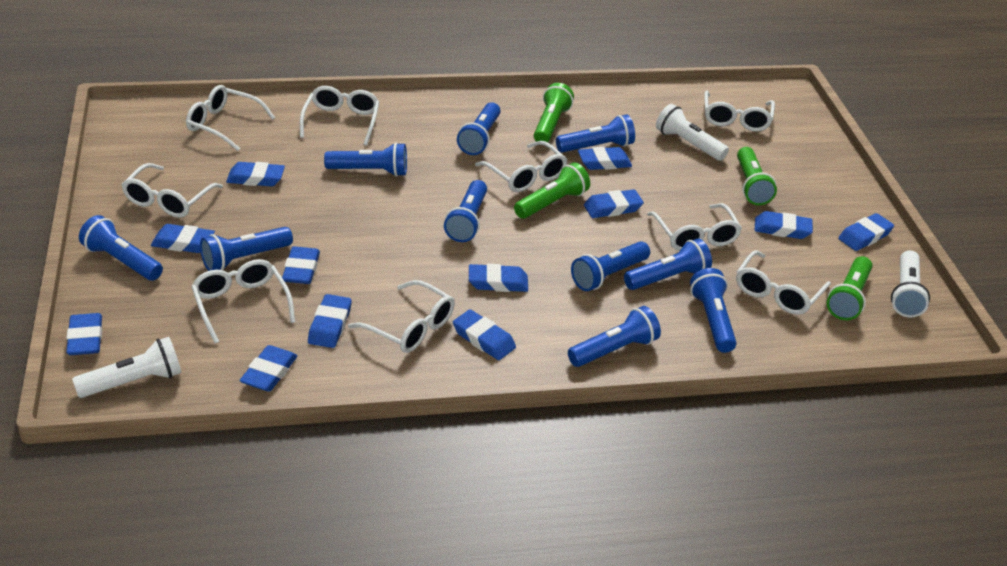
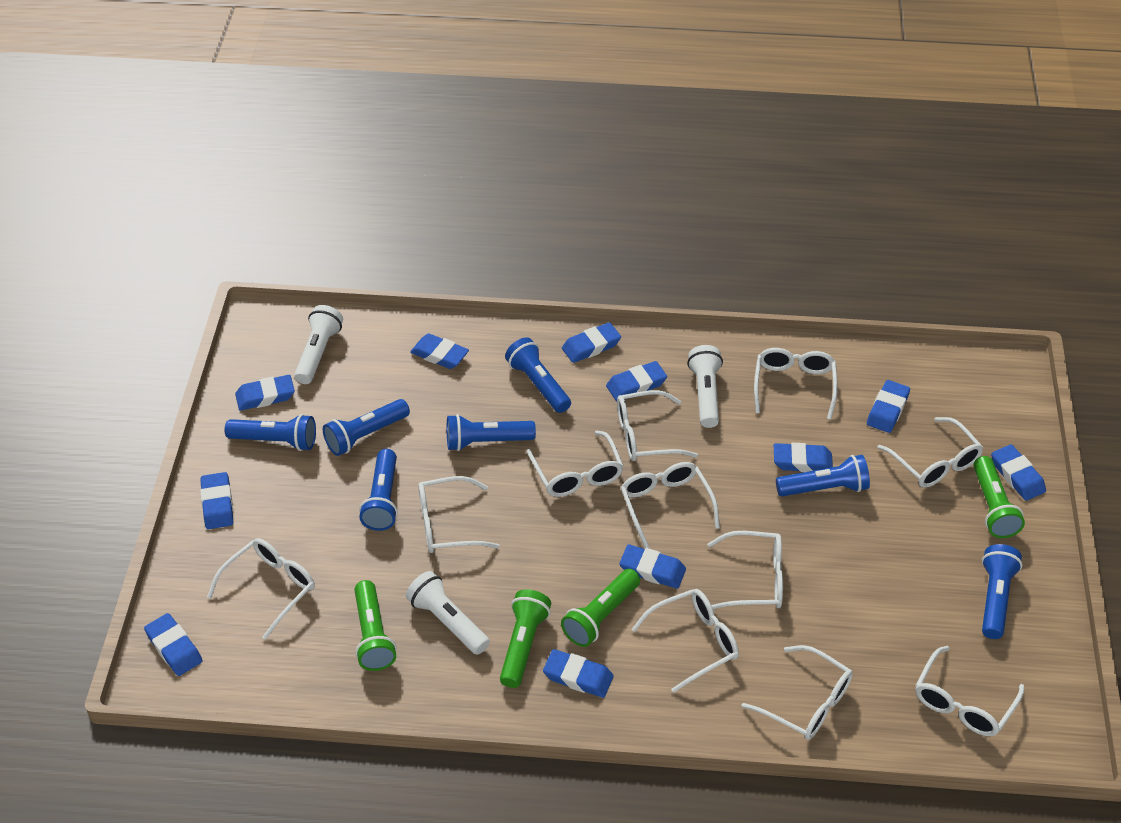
blue eraser: 12 -> 11
blue flashlight: 10 -> 7
white glasses: 9 -> 11

